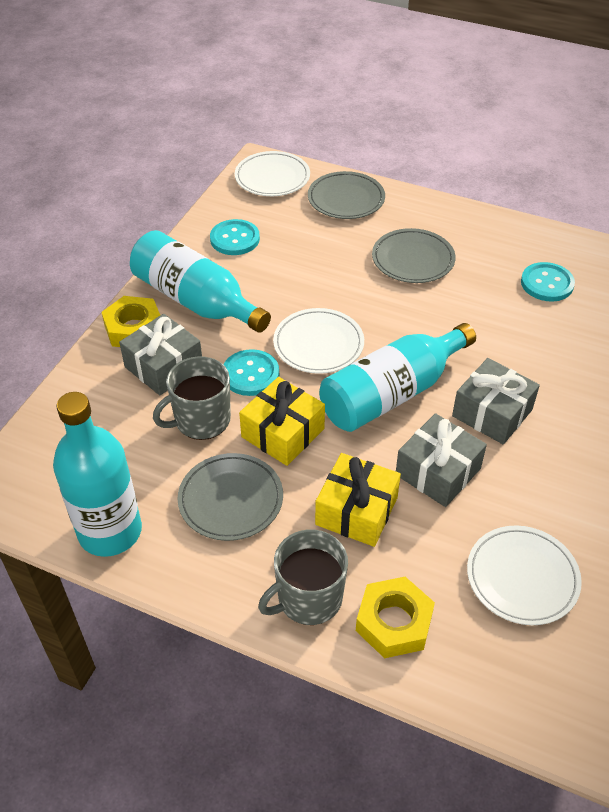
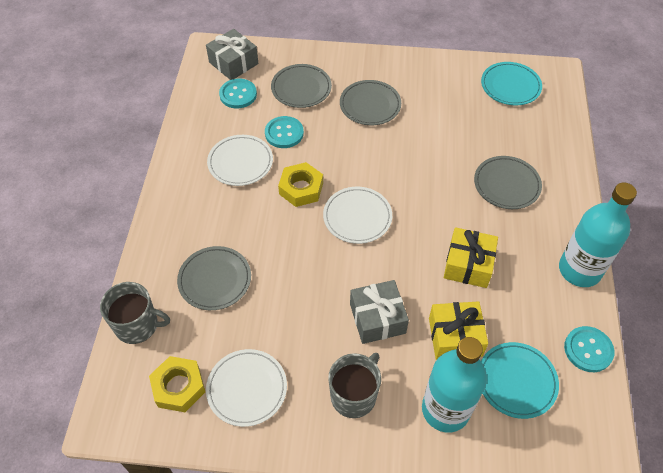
grey gift: 3 -> 2
grey plate: 3 -> 4
turquoise bottle: 3 -> 2
turquoise plate: 0 -> 2

